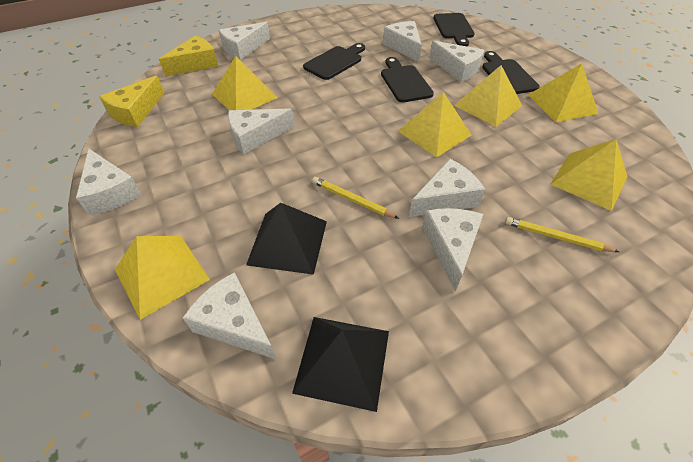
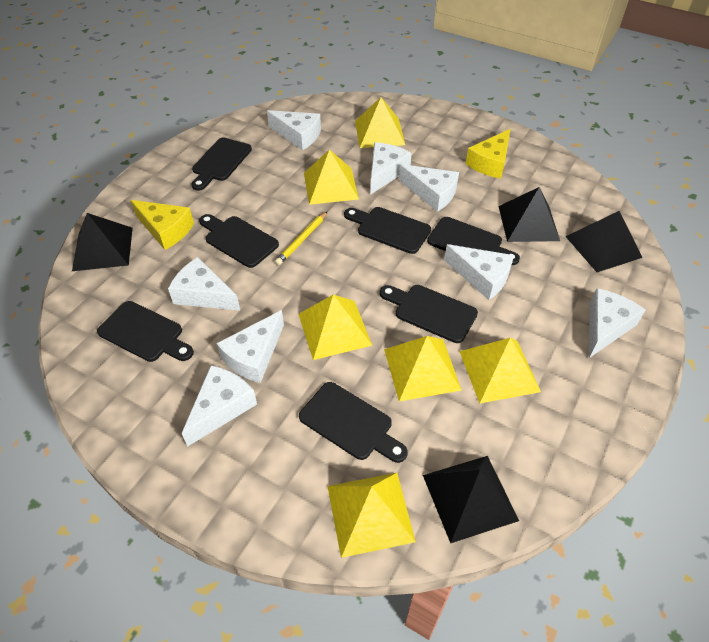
black cutting board: 4 -> 7
black pyramid: 2 -> 4
yellow pencil: 2 -> 1

